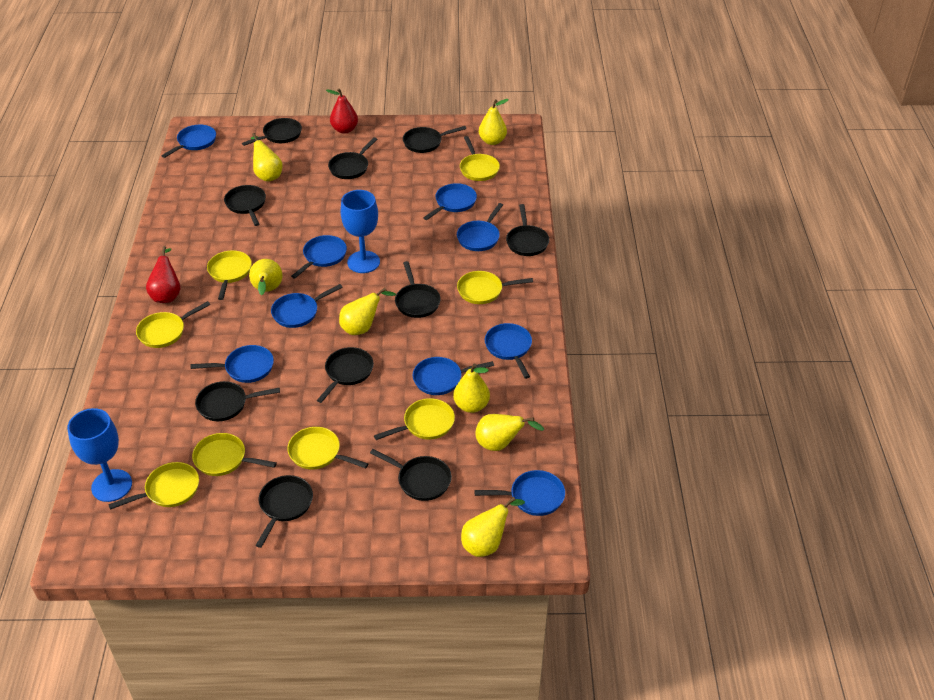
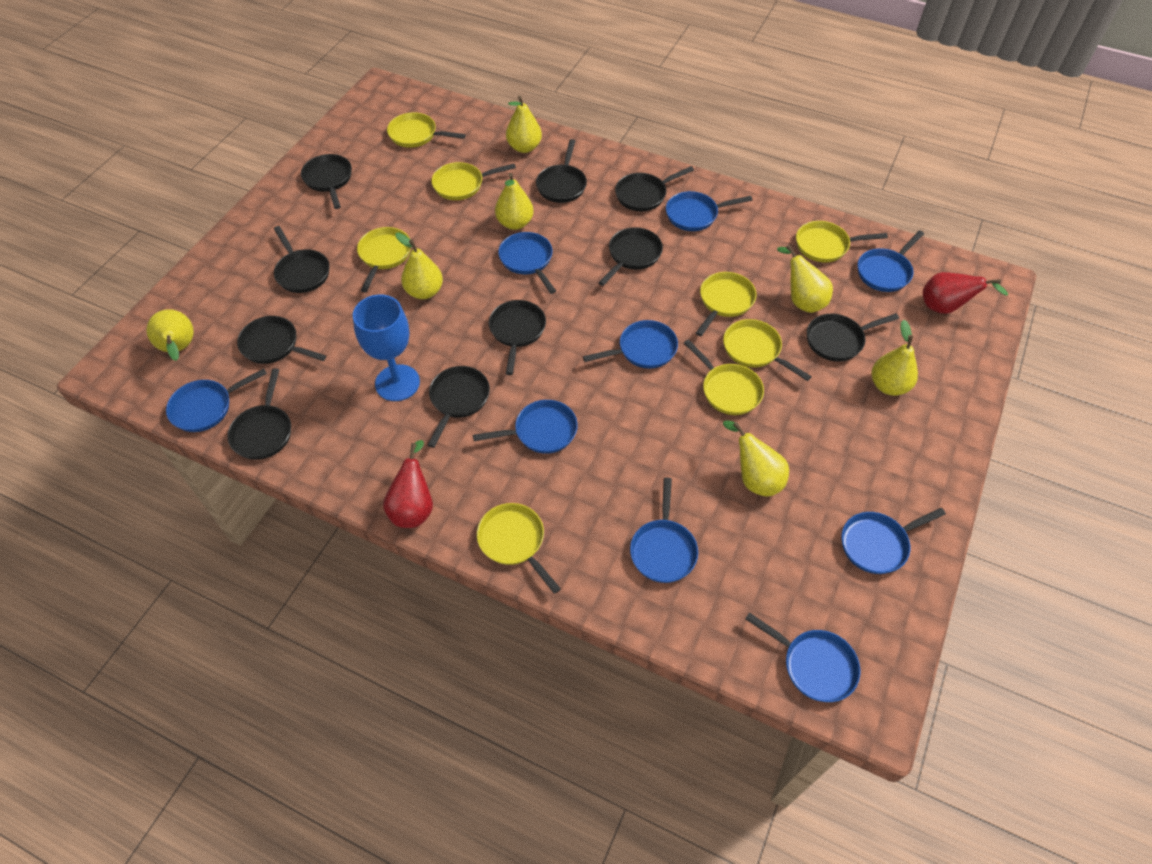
blue goblet: 2 -> 1

